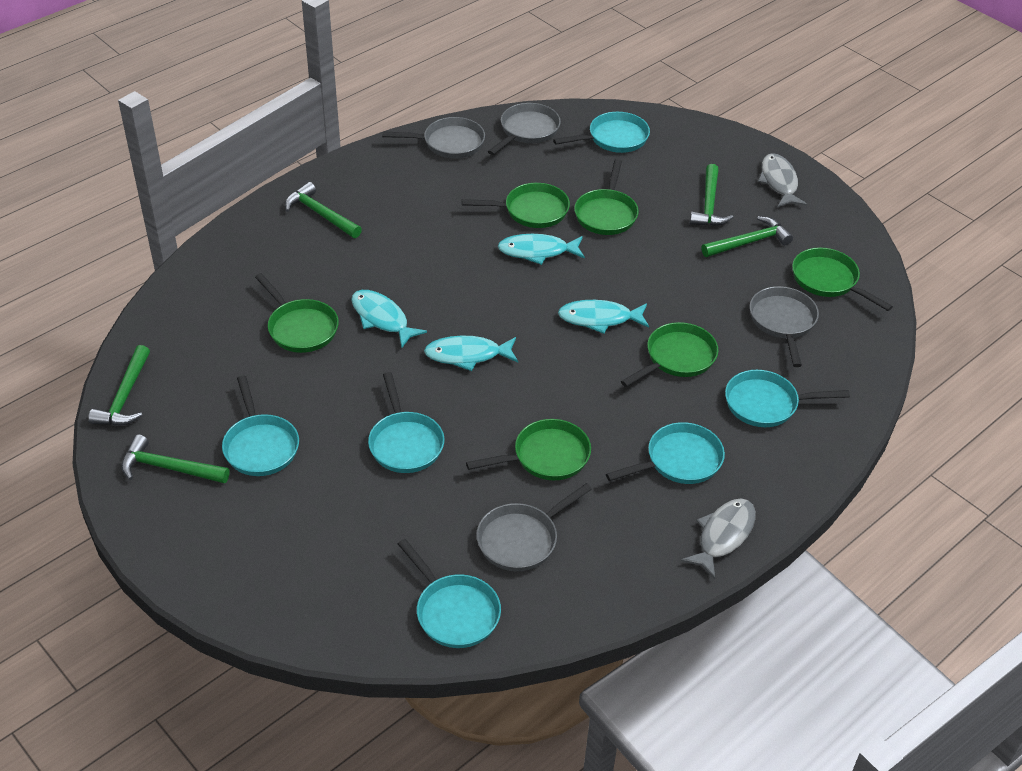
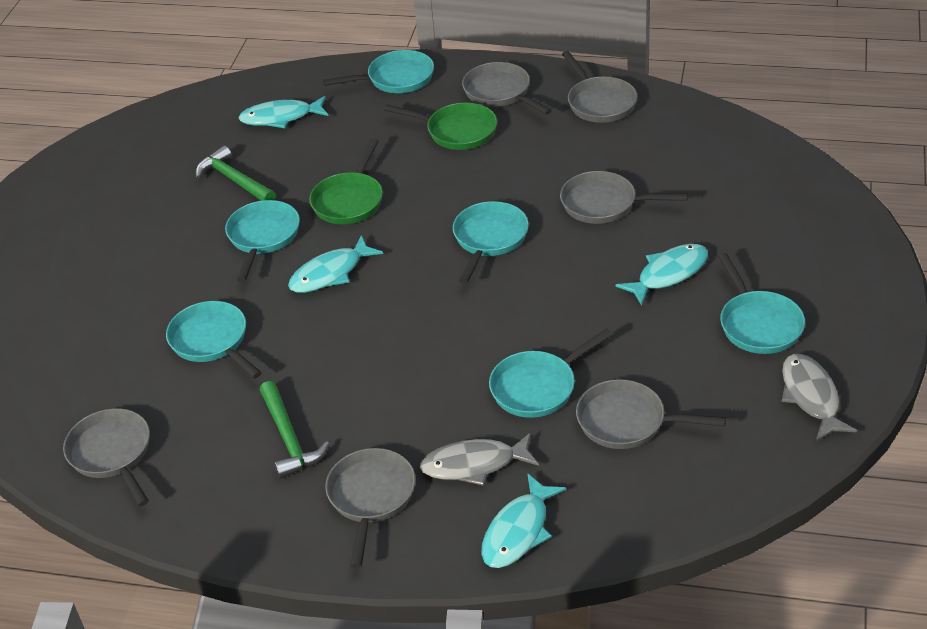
green hammer: 5 -> 2
green pan: 6 -> 2
grey pan: 4 -> 6

